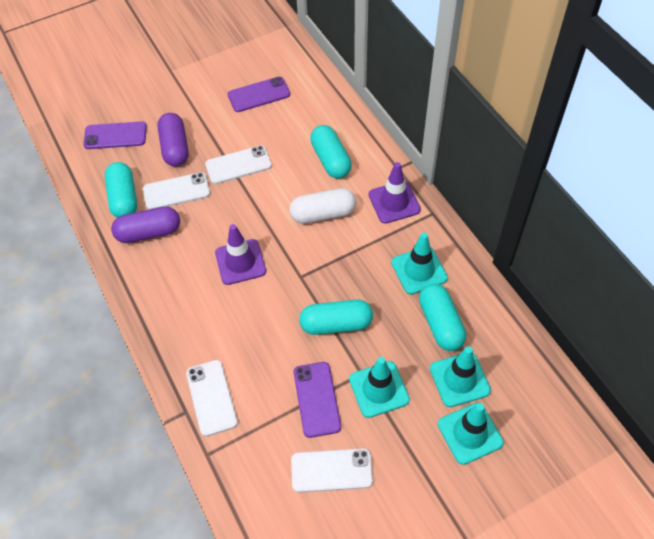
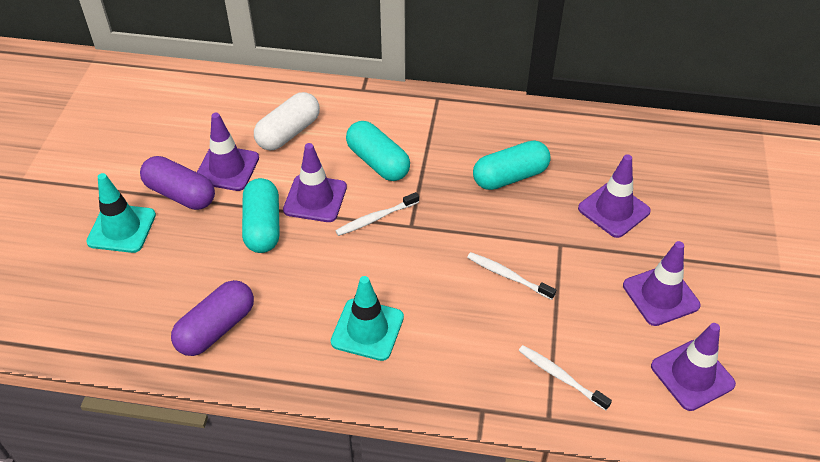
purple phone: 3 -> 0
purple traffic cone: 2 -> 5
turquoise capsule: 4 -> 3
turquoise traffic cone: 4 -> 2
white phone: 4 -> 0
white toothbrush: 0 -> 3

